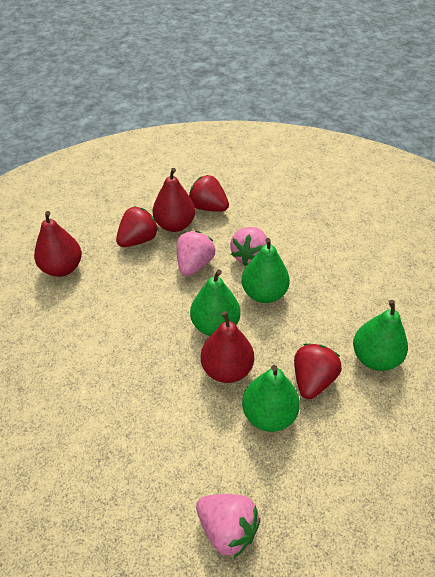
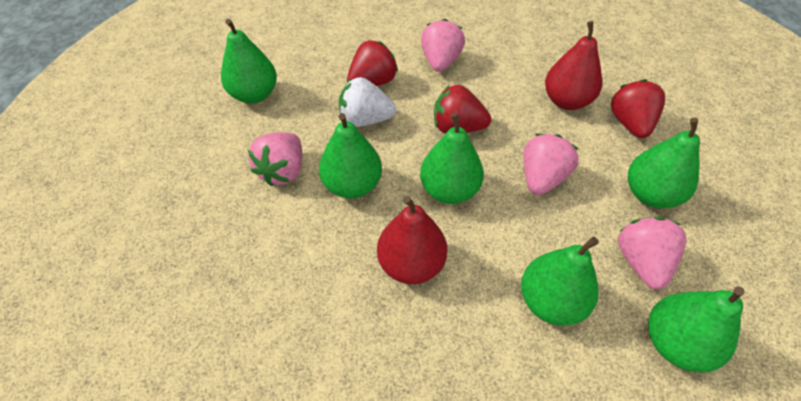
green pear: 4 -> 6
pink strawberry: 3 -> 4
red pear: 3 -> 2
white strawberry: 0 -> 1

